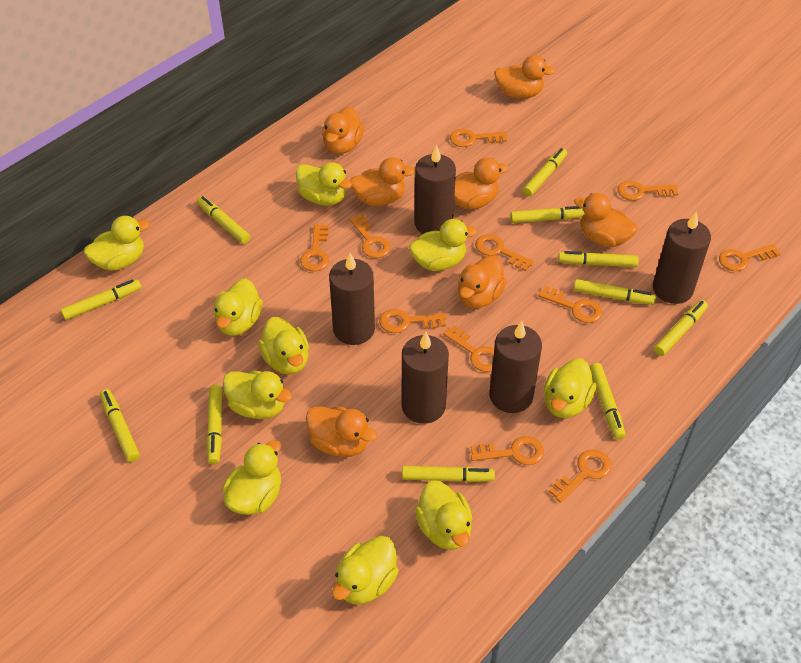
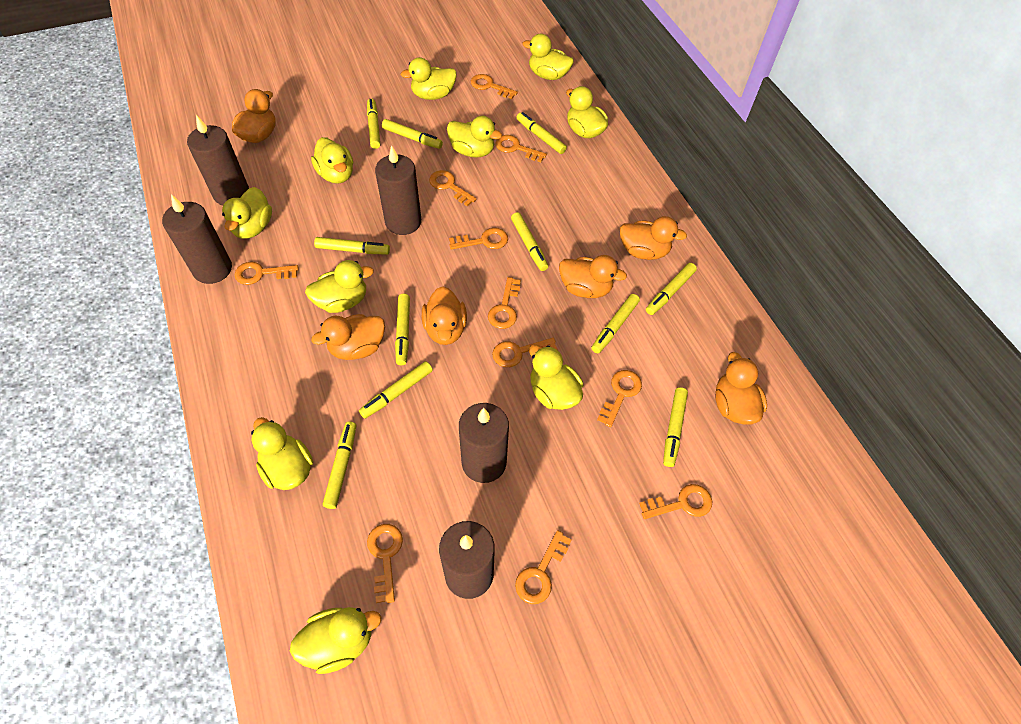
orange duck: 7 -> 6

